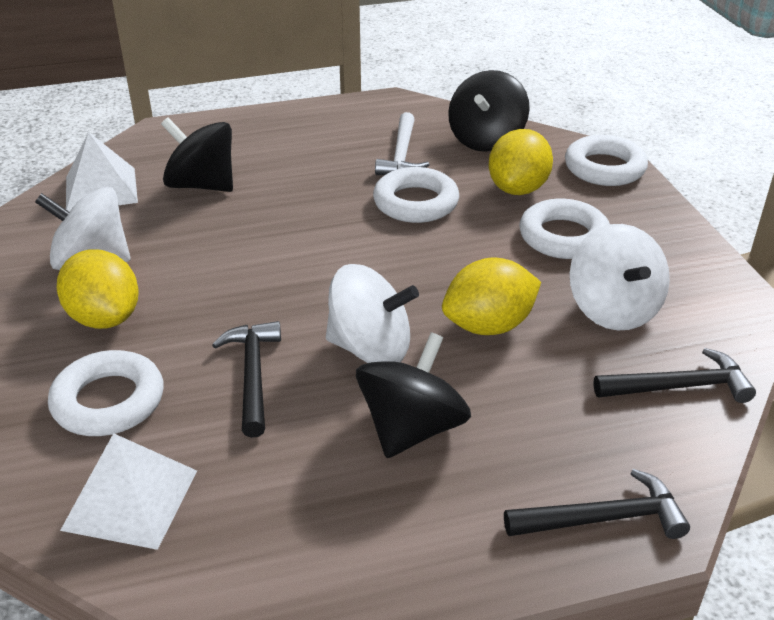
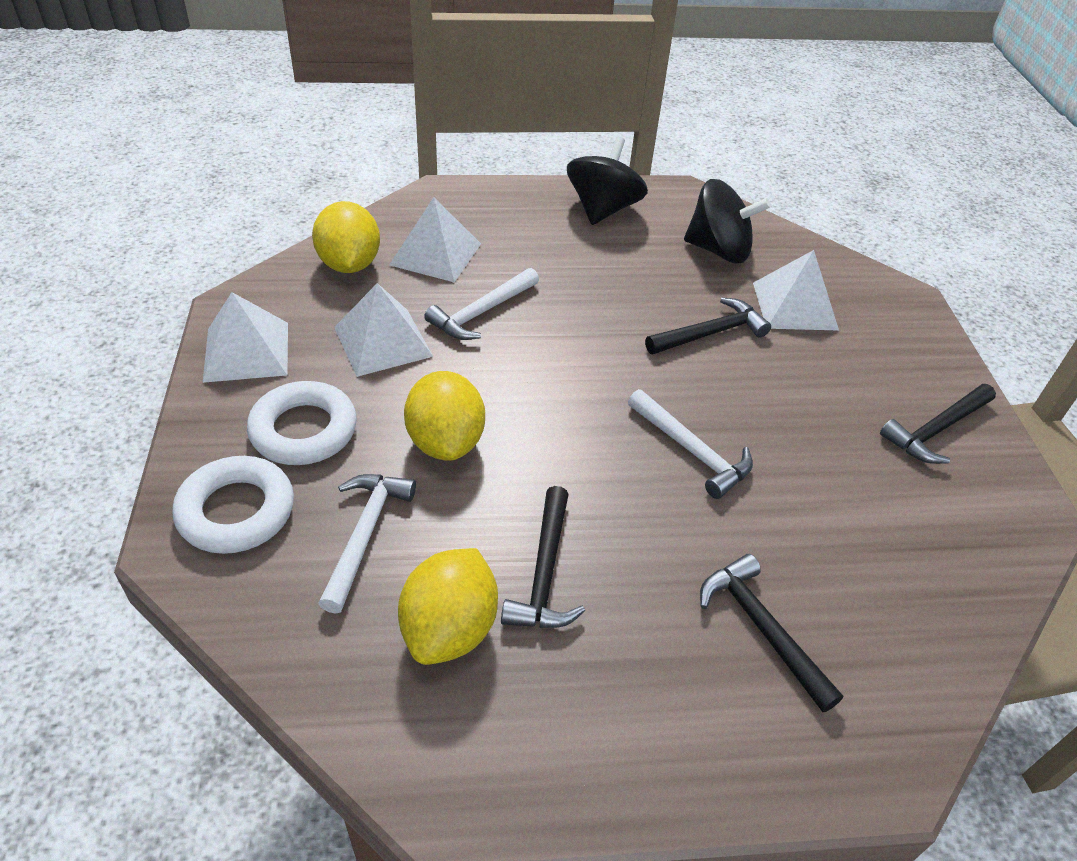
black hammer: 3 -> 4
black spinning top: 3 -> 2
white hammer: 1 -> 3
white pyramid: 2 -> 4
white ring: 4 -> 2
white spinning top: 3 -> 0

